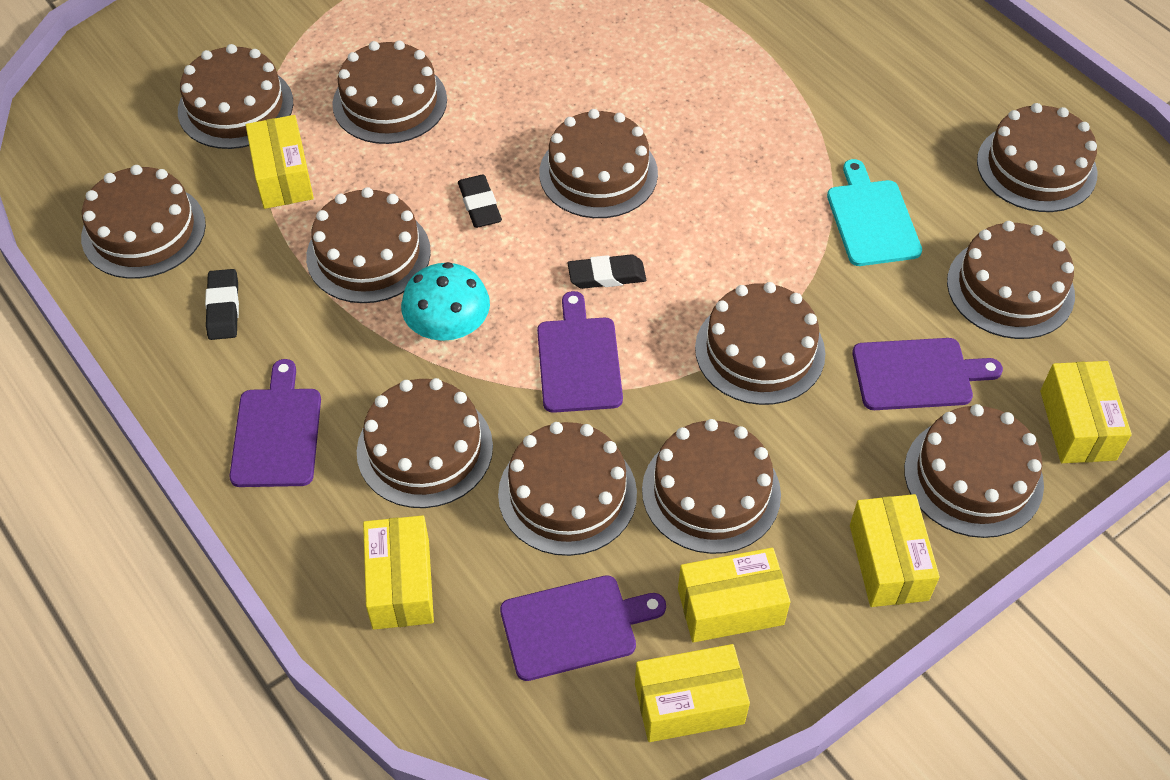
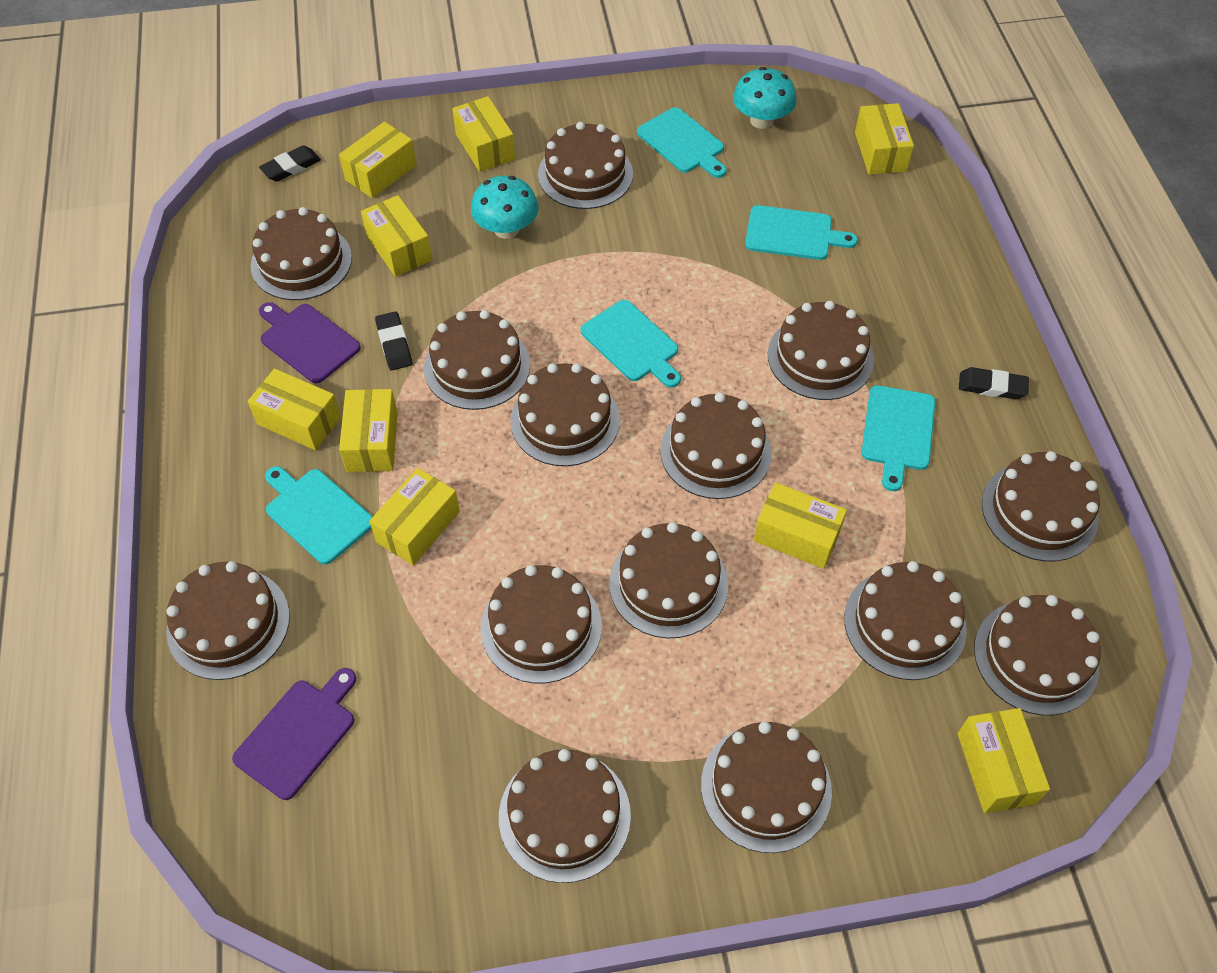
brown cake: 12 -> 14
purple cutting board: 4 -> 2
turquoise cutting board: 1 -> 5
turquoise mushroom: 1 -> 2
yellow box: 6 -> 9

